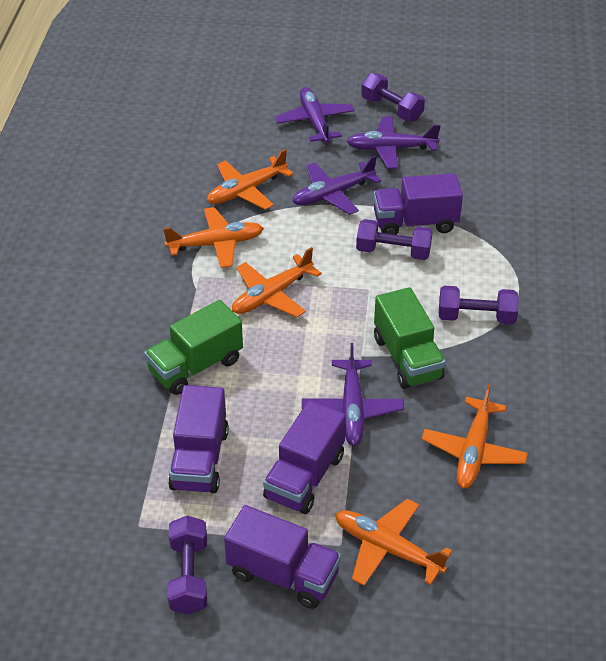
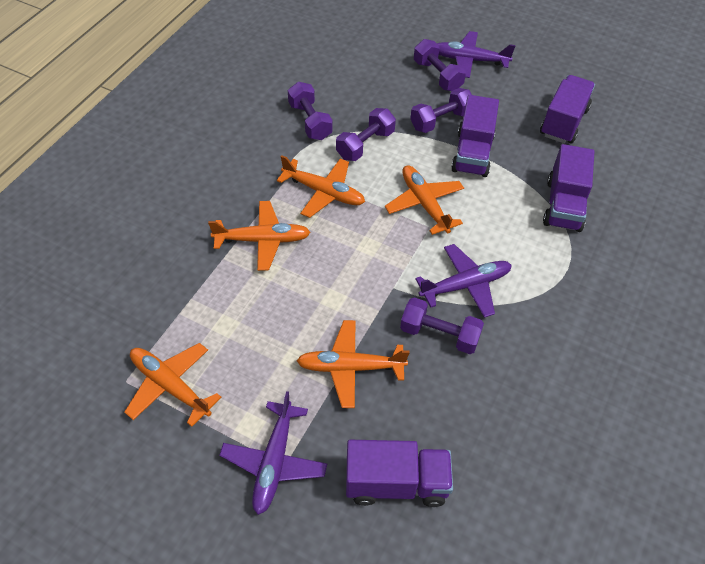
green truck: 2 -> 0
purple dumbbell: 4 -> 5
purple plane: 4 -> 3

